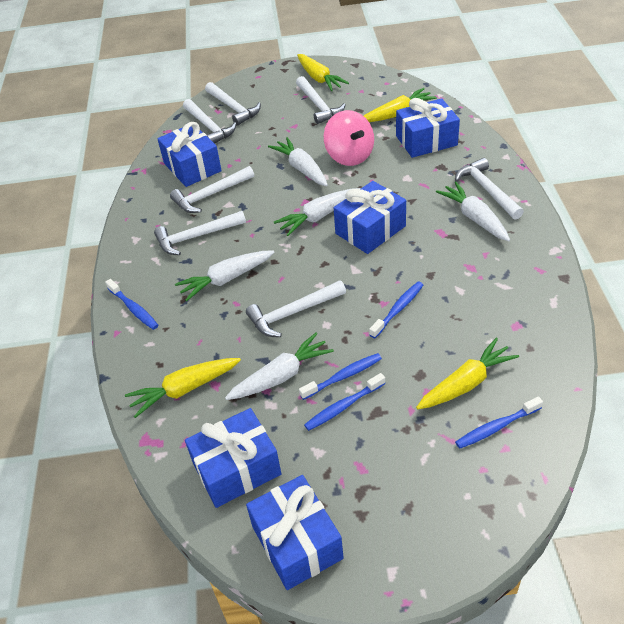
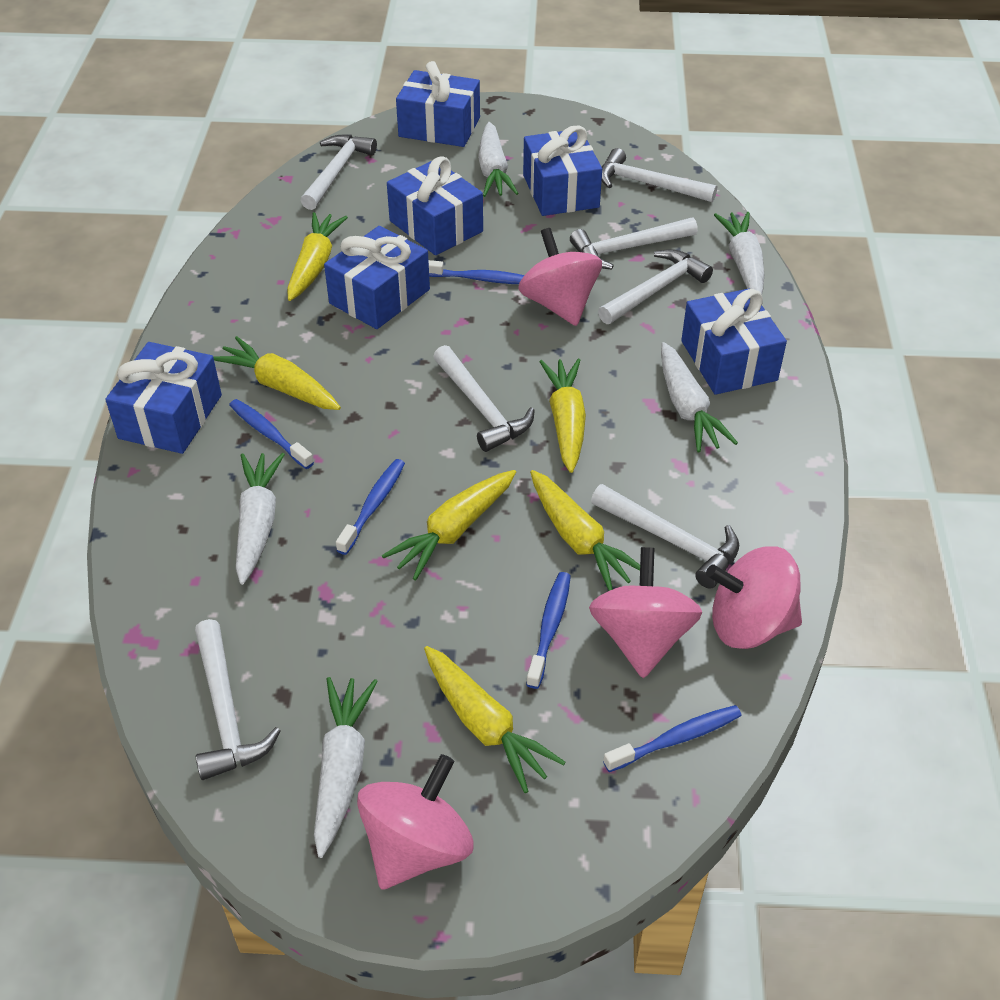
blue gift: 5 -> 6
pink spinning top: 1 -> 4
yellow carrot: 4 -> 6

